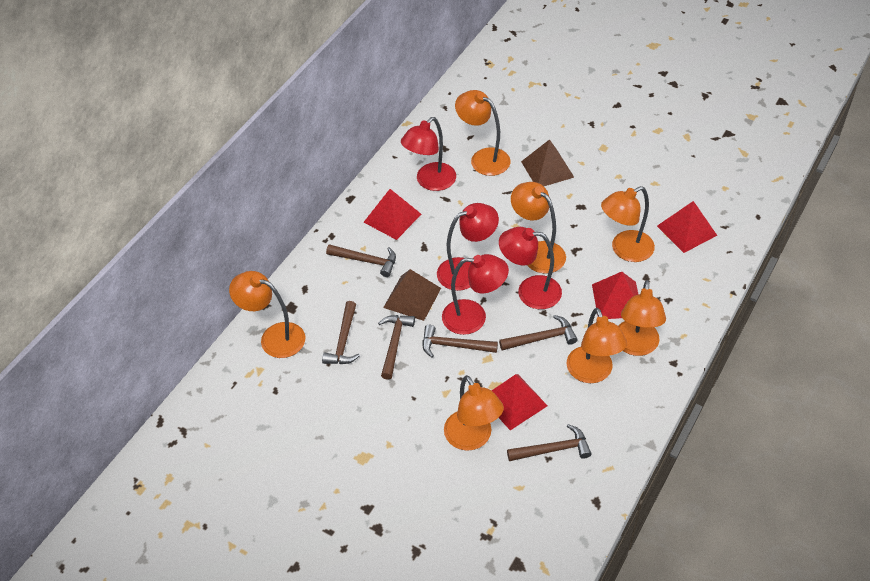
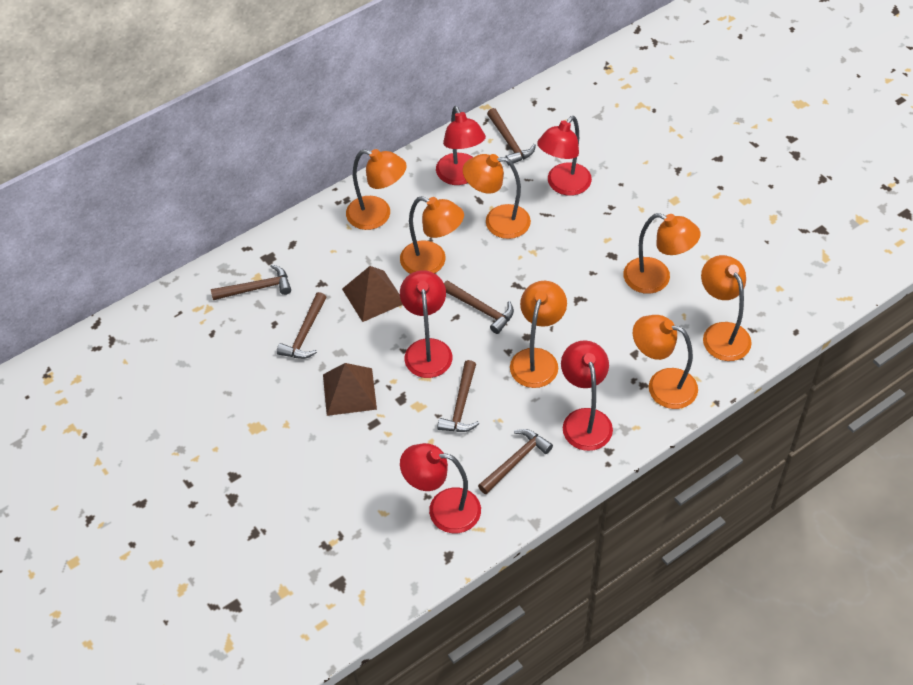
red lamp: 4 -> 5
red pyramid: 4 -> 0

